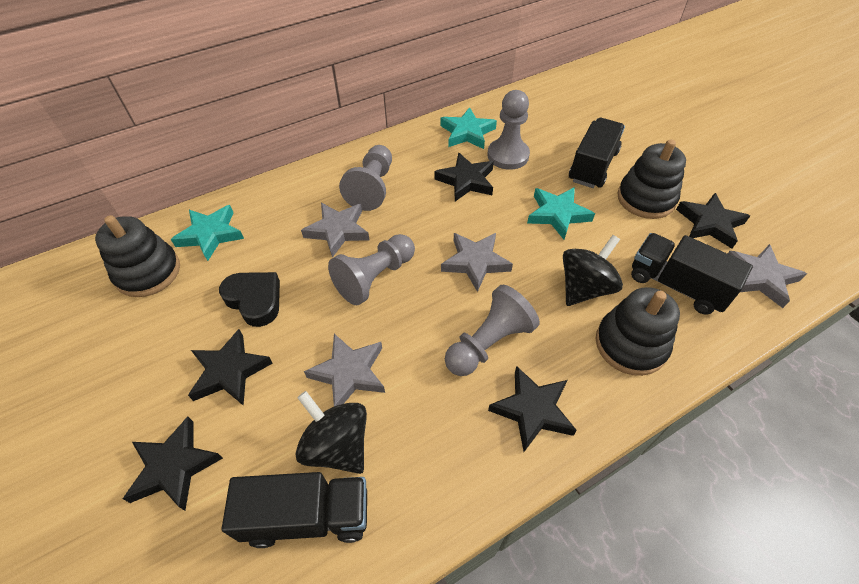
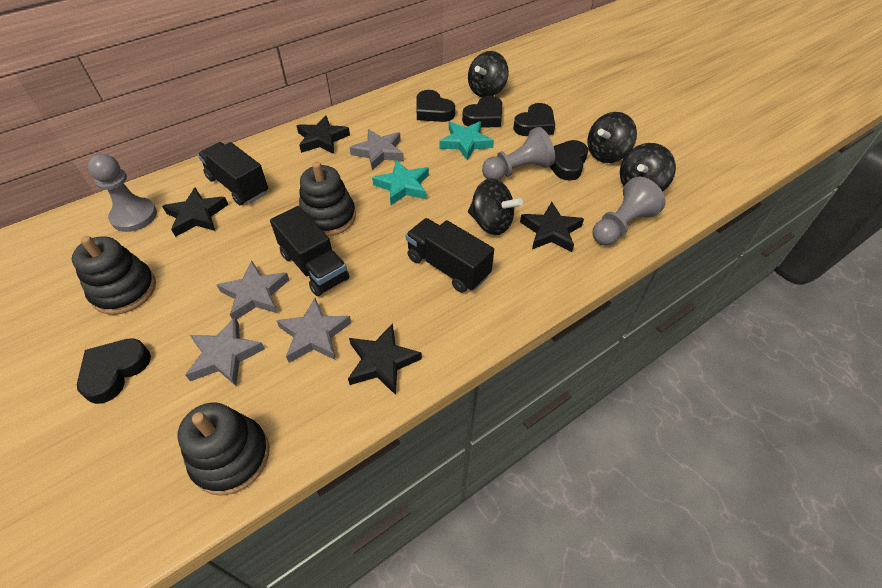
black heart: 1 -> 5
black spinning top: 2 -> 4
black star: 5 -> 4
grey pawn: 4 -> 3
turquoise star: 3 -> 2

